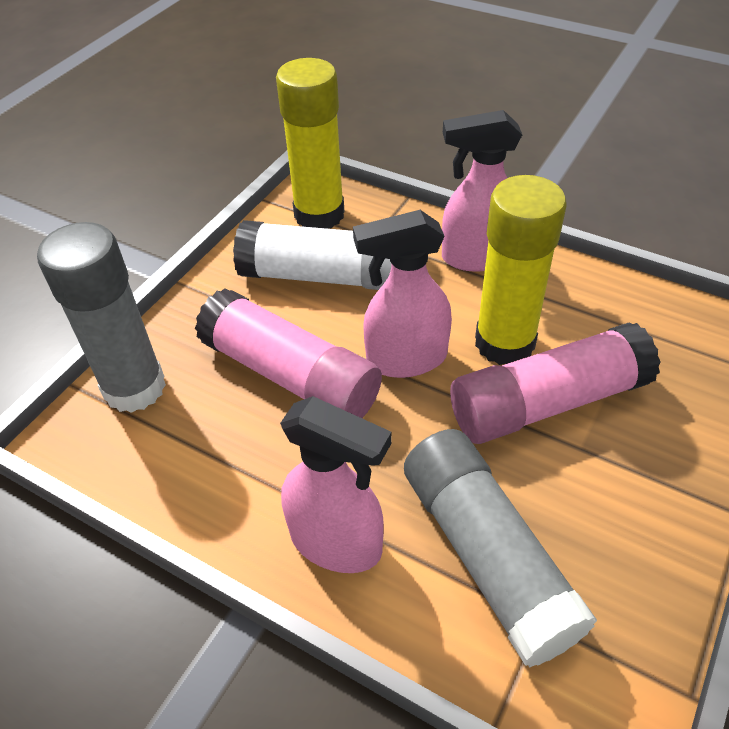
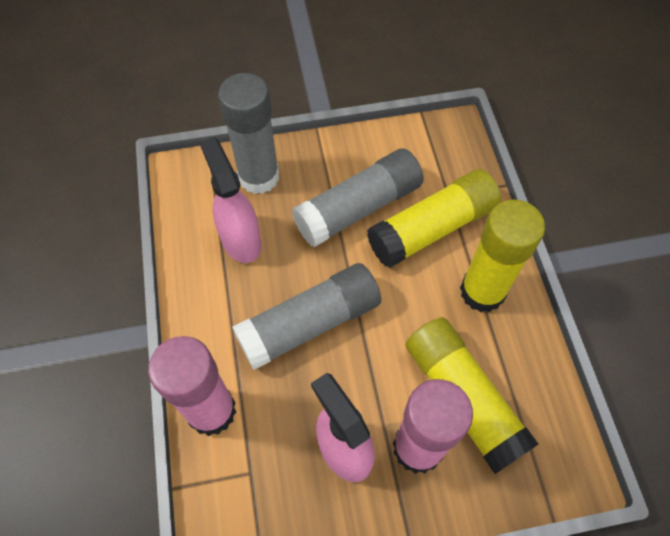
grey glue stick: 2 -> 3
pink spray bottle: 3 -> 2
white glue stick: 1 -> 0
yellow glue stick: 2 -> 3

